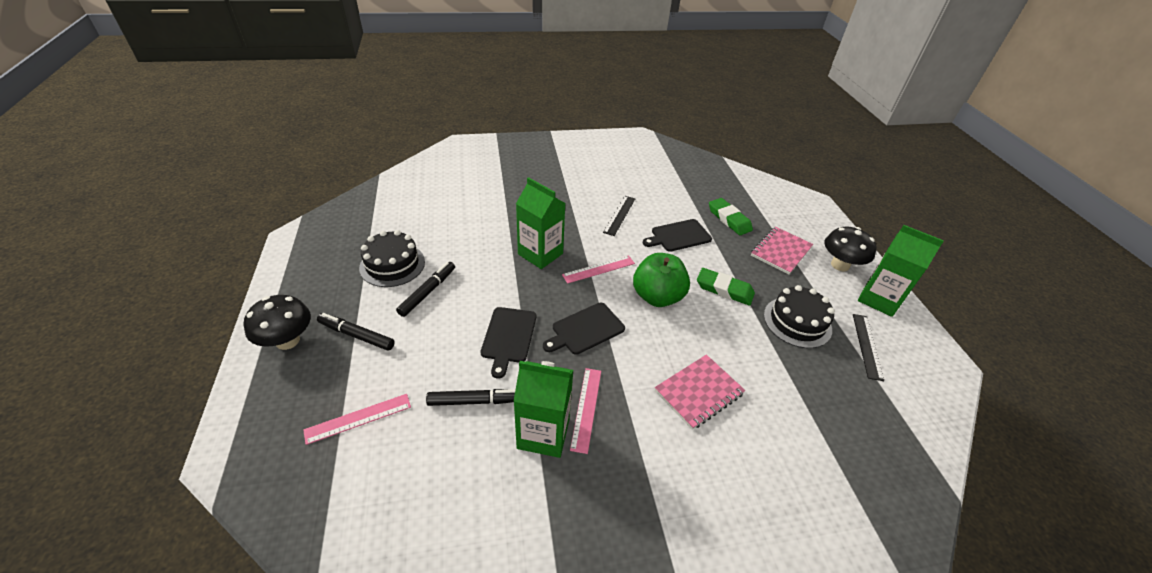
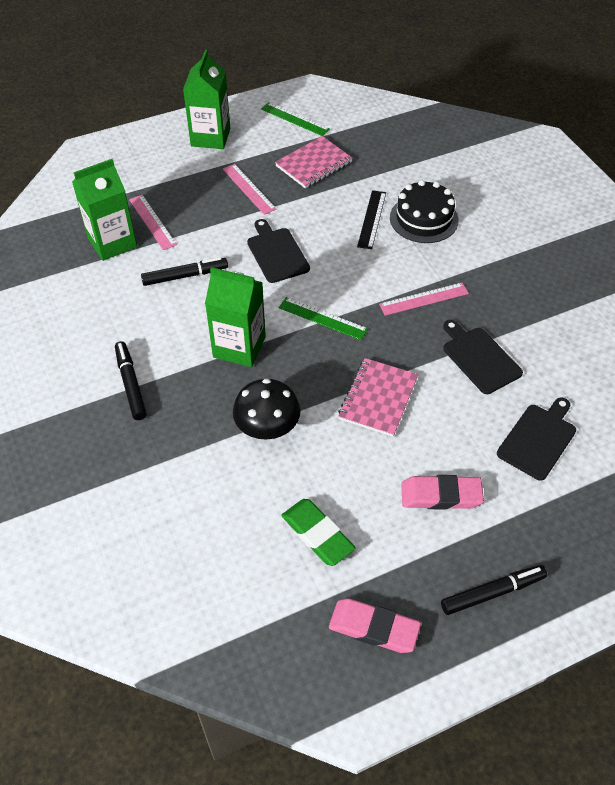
black cake: 2 -> 1
black mushroom: 2 -> 1
black ruler: 2 -> 1
green apple: 1 -> 0
green eraser: 2 -> 1
green ruler: 0 -> 2
pink eraser: 0 -> 2

